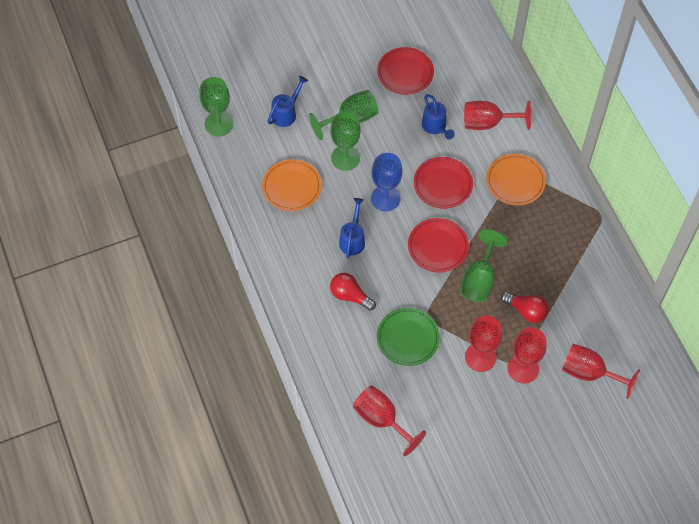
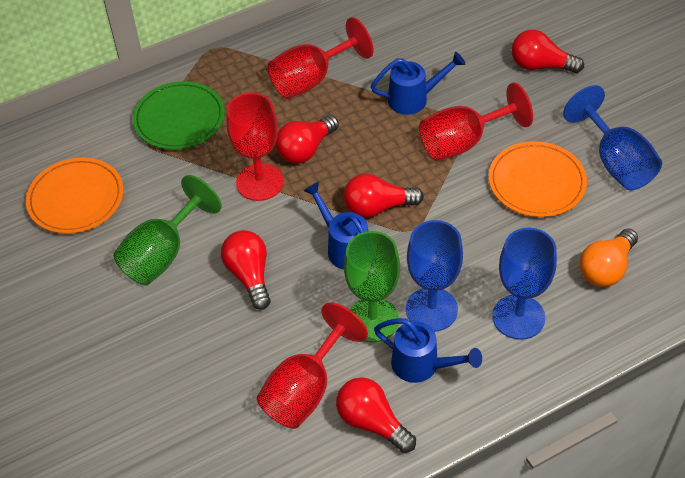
blue goblet: 1 -> 3
green goblet: 4 -> 2
orange light bulb: 0 -> 1
red goblet: 5 -> 4
red light bulb: 2 -> 5
red plate: 3 -> 0

